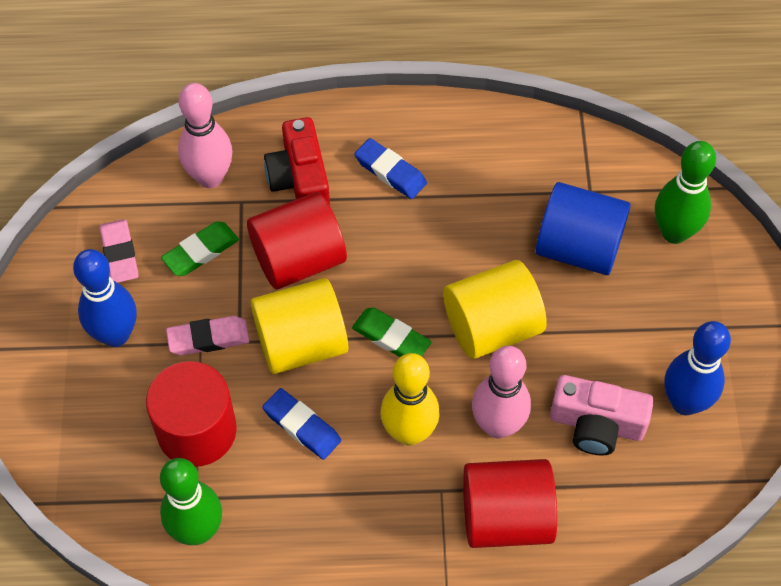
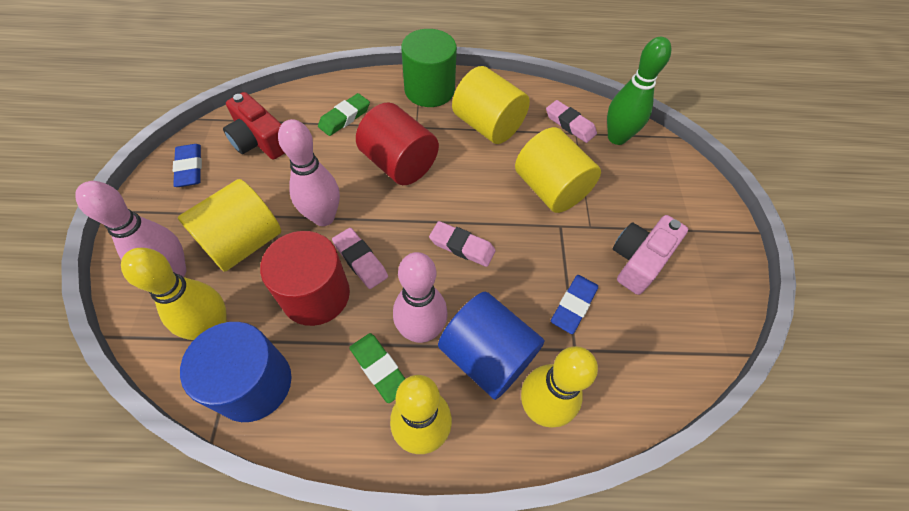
blue bowling pin: 2 -> 0
blue cylinder: 1 -> 2
green bowling pin: 2 -> 1
green cylinder: 0 -> 1
pink bowling pin: 2 -> 3
pink eraser: 2 -> 3
red cylinder: 3 -> 2
yellow bowling pin: 1 -> 3
yellow cylinder: 2 -> 3

